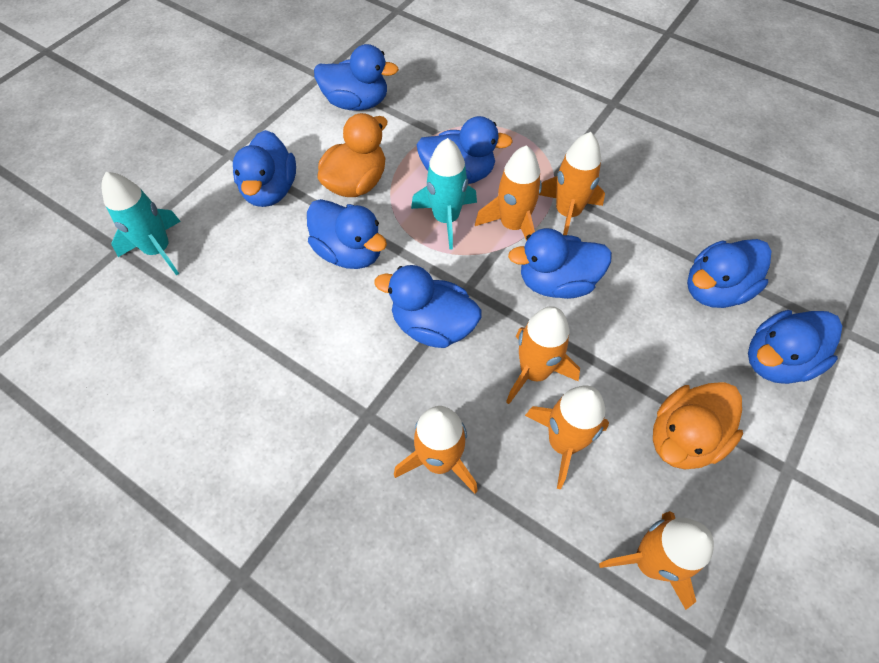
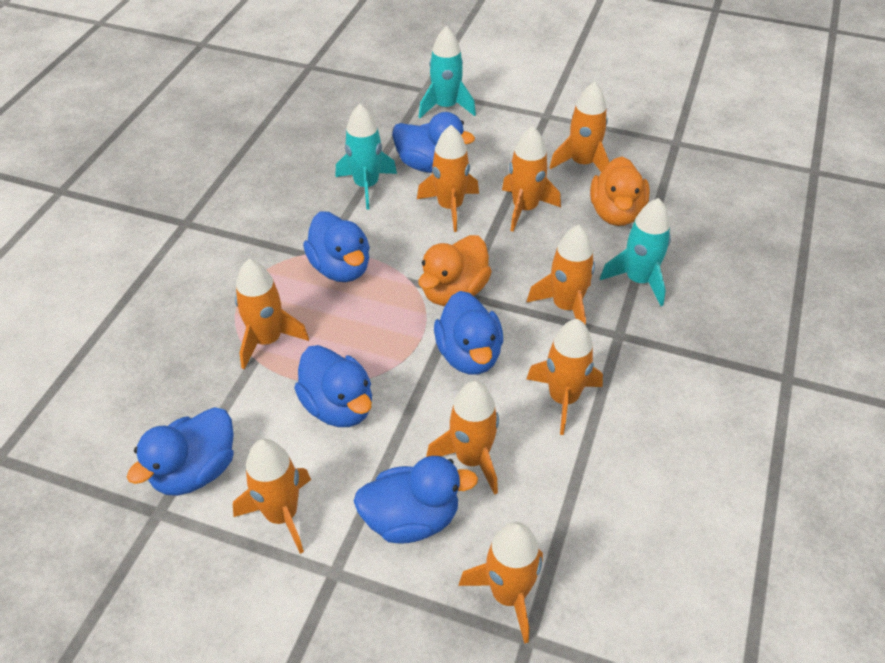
blue duck: 8 -> 6
orange rocket: 6 -> 9
turquoise rocket: 2 -> 3

